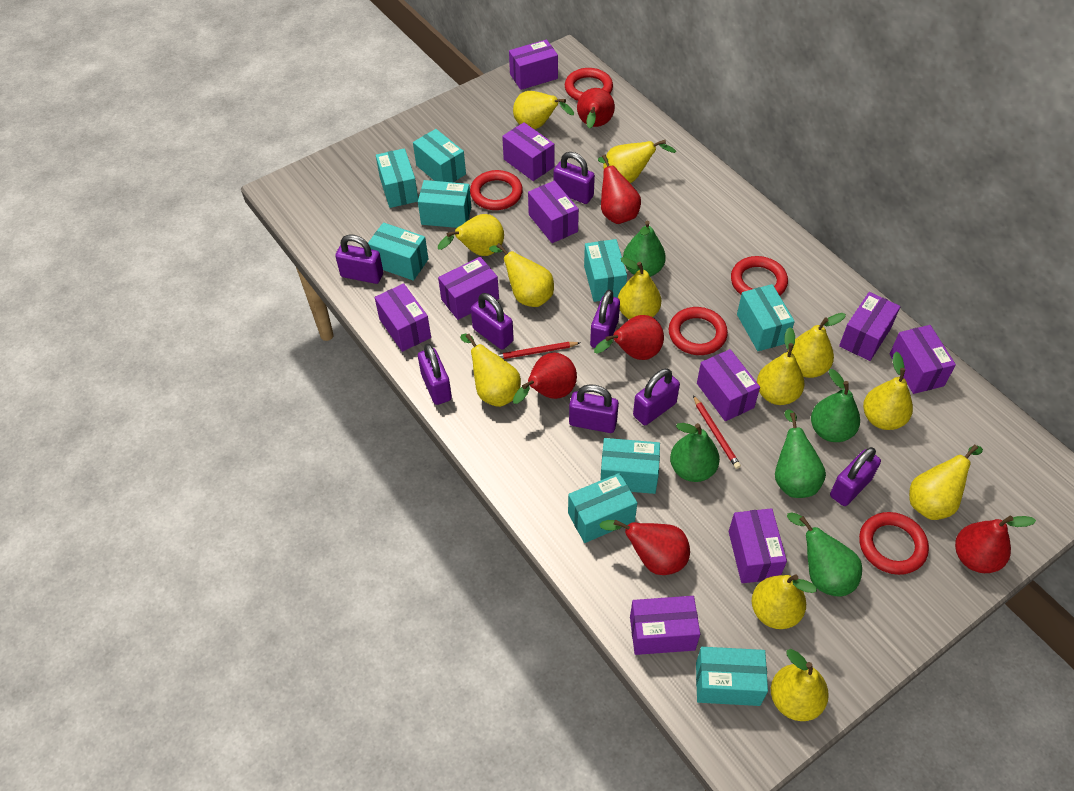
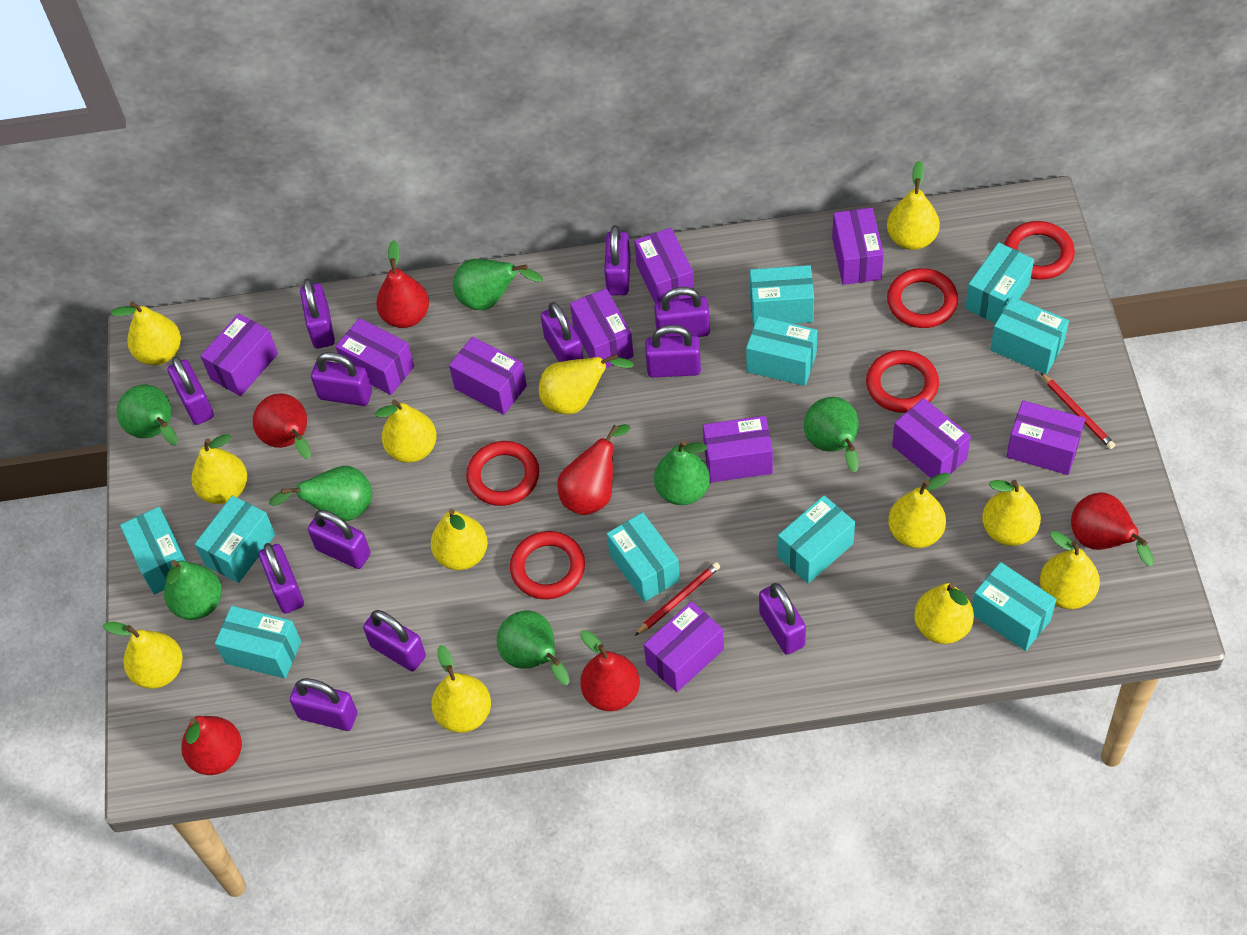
green pear: 5 -> 7
purple padlock: 8 -> 12
turquoise box: 9 -> 10

